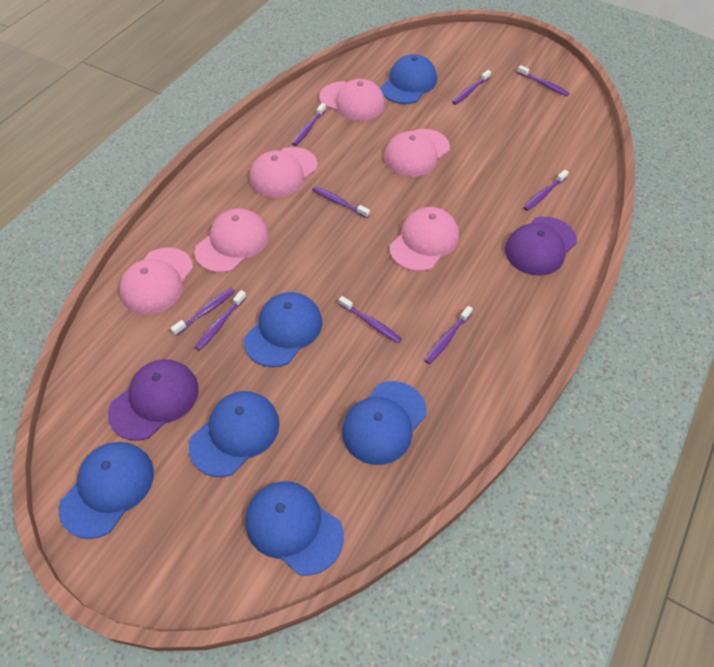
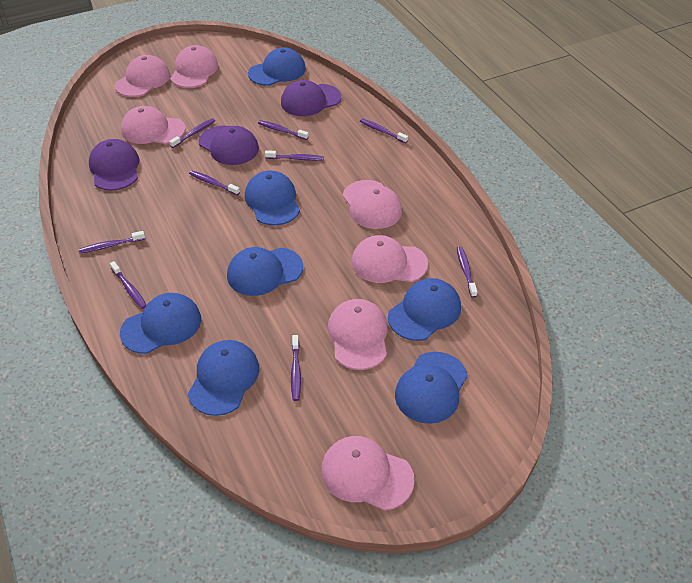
blue cap: 6 -> 7
pink cap: 6 -> 7
purple cap: 2 -> 3

